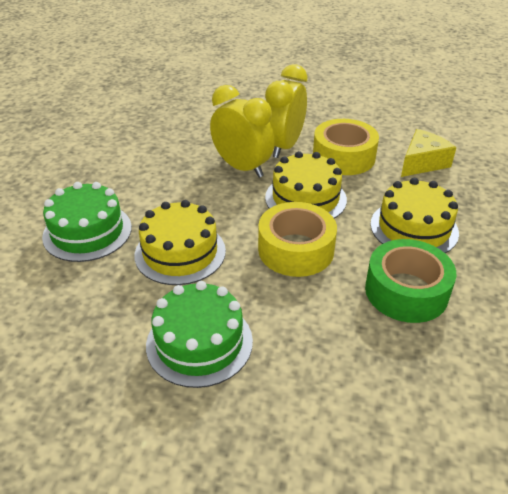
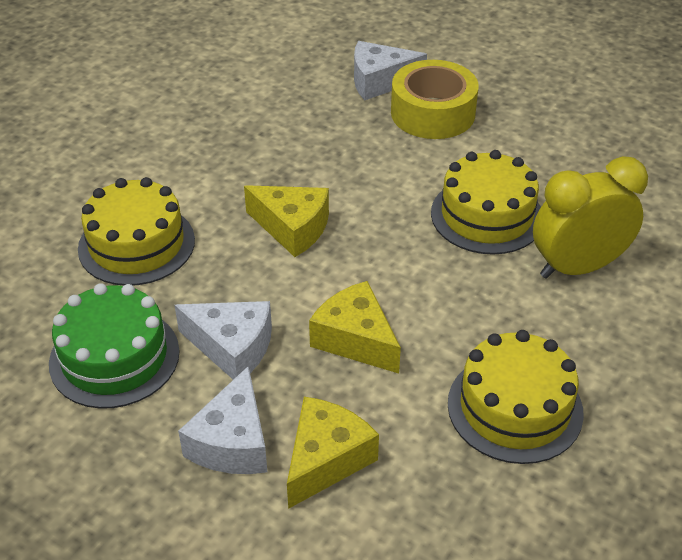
green cake: 2 -> 1
green tape: 1 -> 0
white cheese: 0 -> 3
yellow cheese: 1 -> 3
yellow clock: 2 -> 1
yellow tape: 2 -> 1

